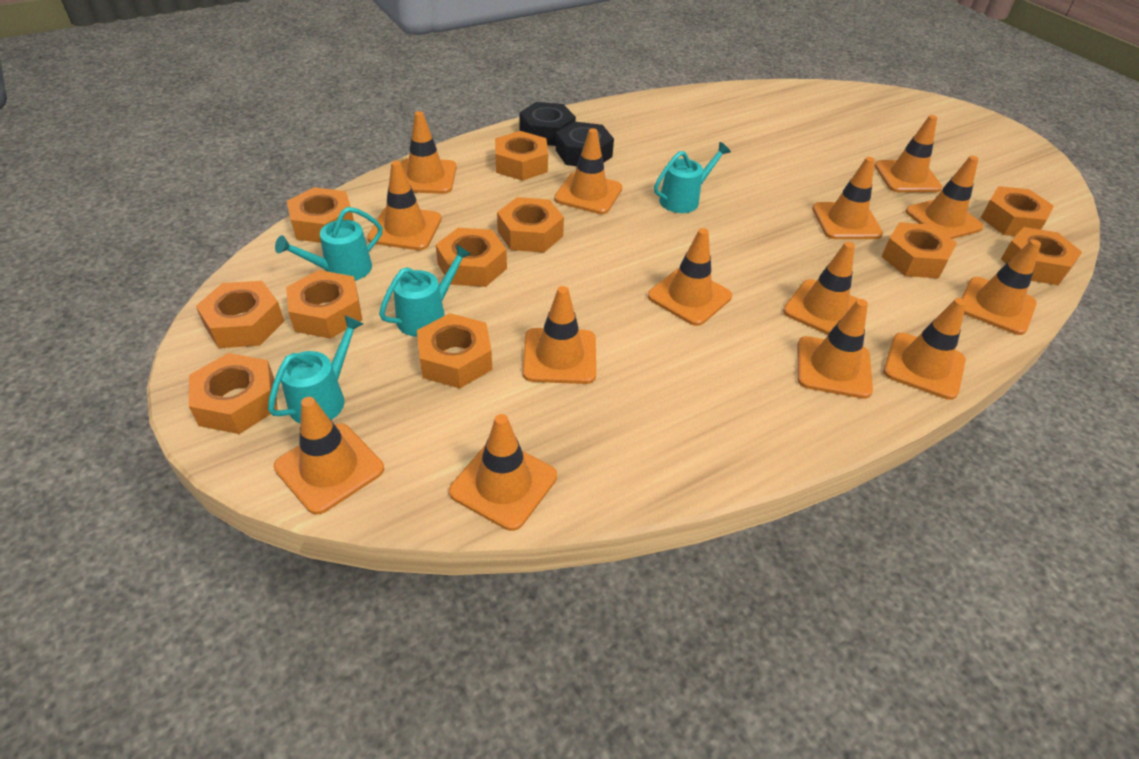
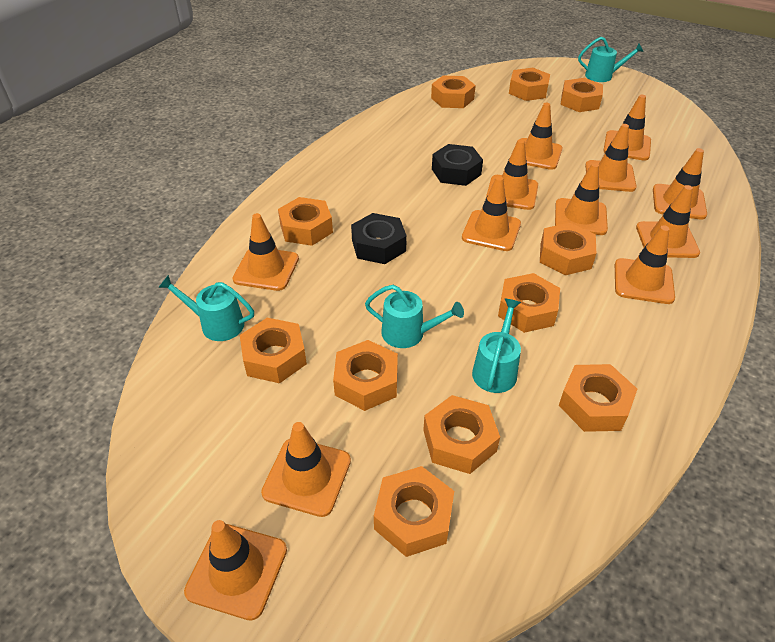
orange traffic cone: 14 -> 12

